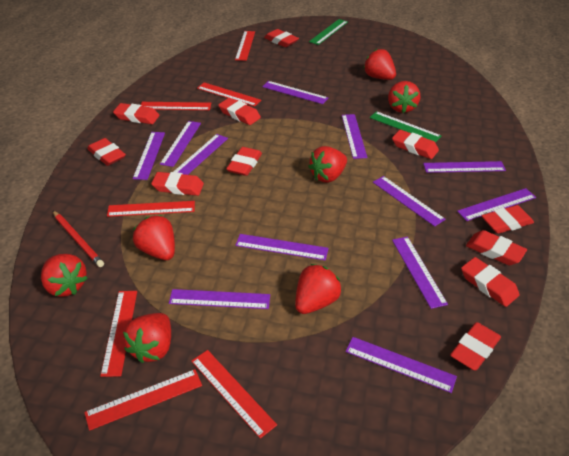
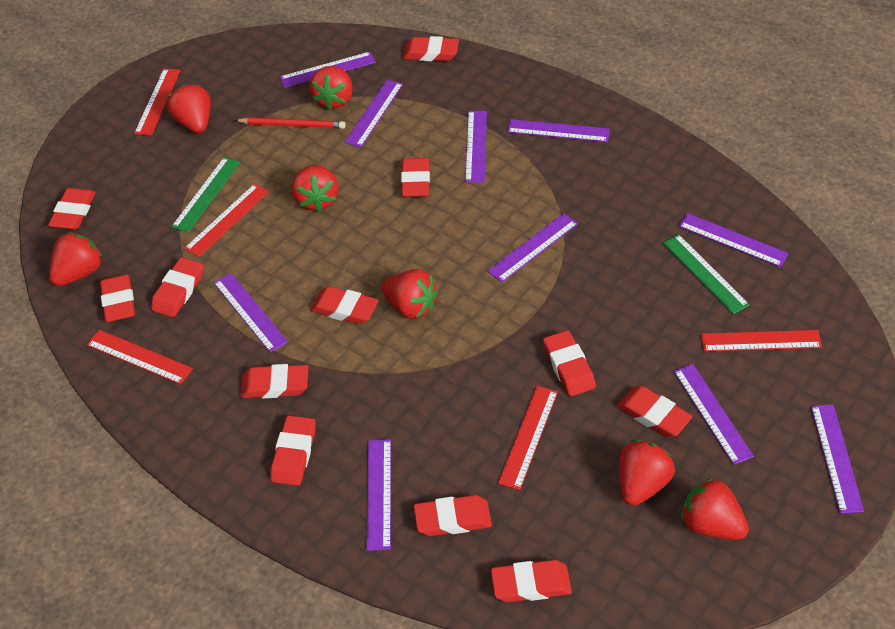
purple ruler: 12 -> 10
red eraser: 11 -> 12
red ruler: 7 -> 5

